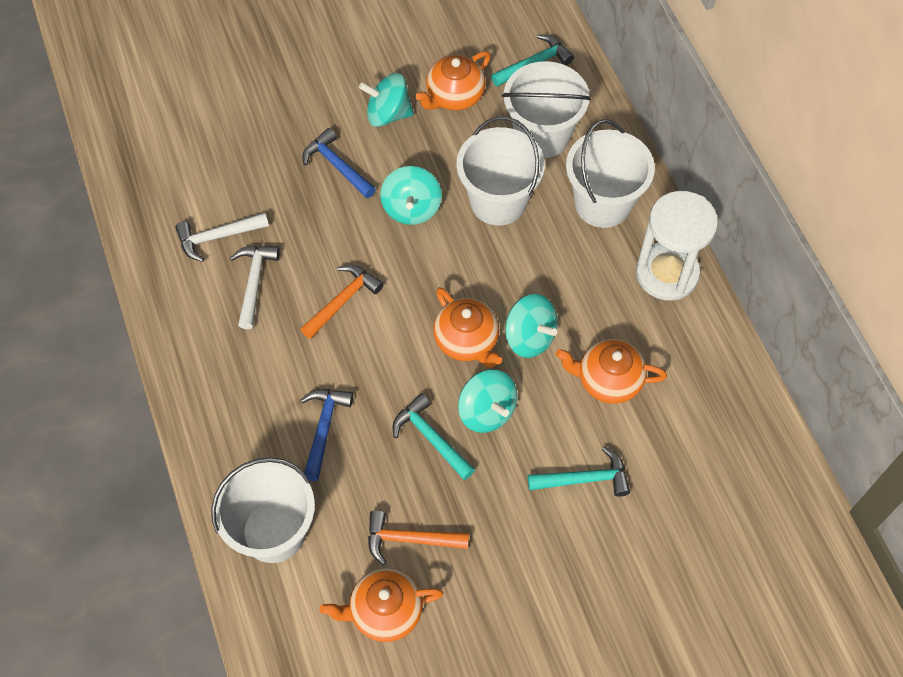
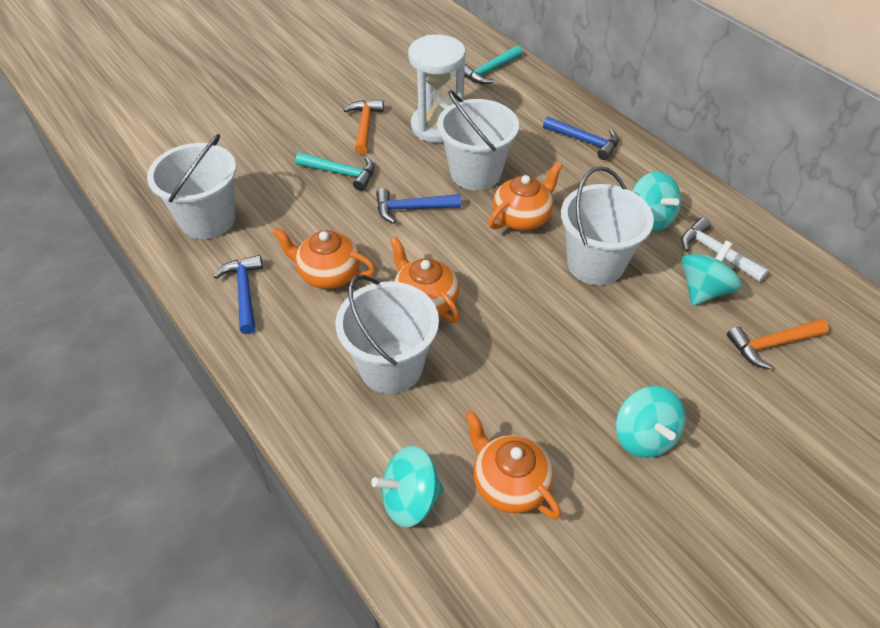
blue hammer: 2 -> 3
turquoise hammer: 3 -> 2
white hammer: 2 -> 1

